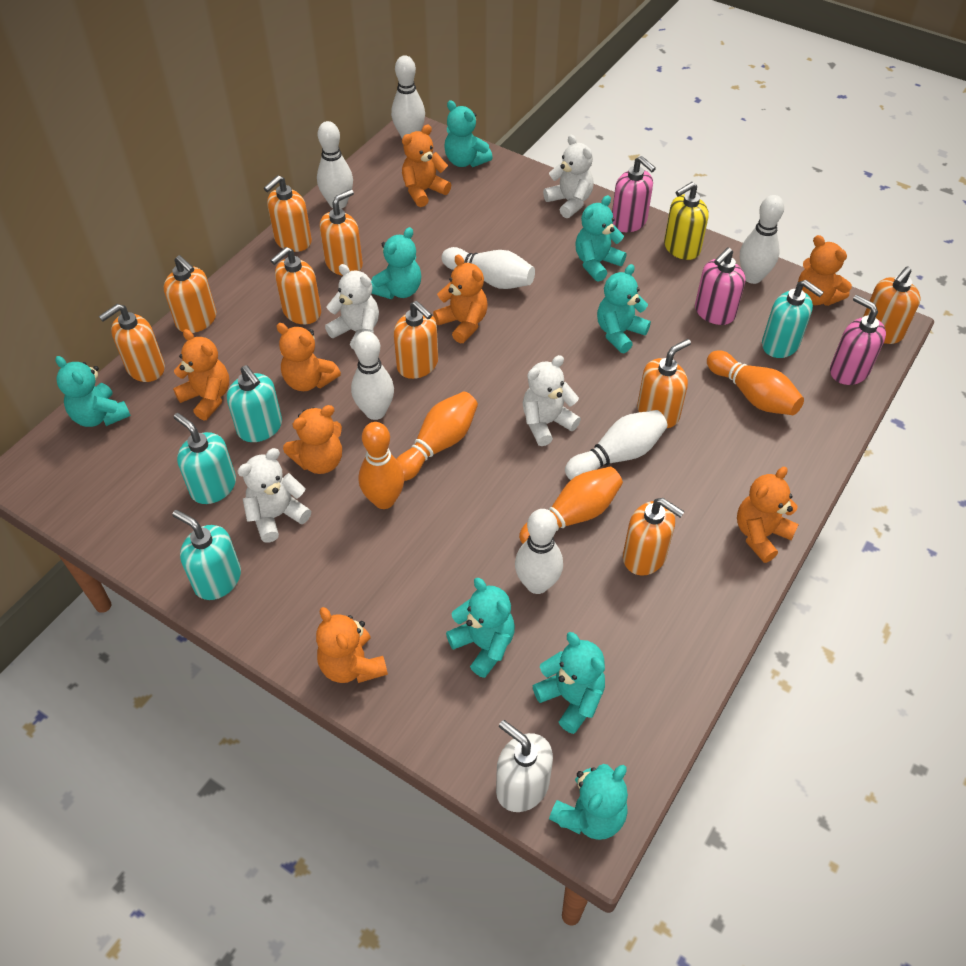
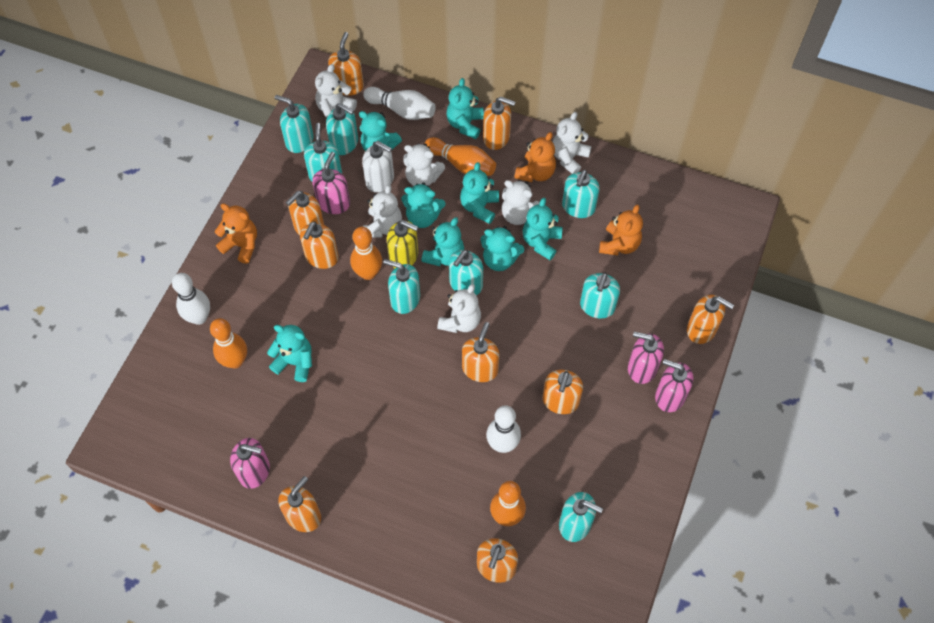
orange teddy bear: 8 -> 3
pink soap dispenser: 3 -> 4
turquoise soap dispenser: 4 -> 8
white bowling pin: 7 -> 3
white teddy bear: 4 -> 6

